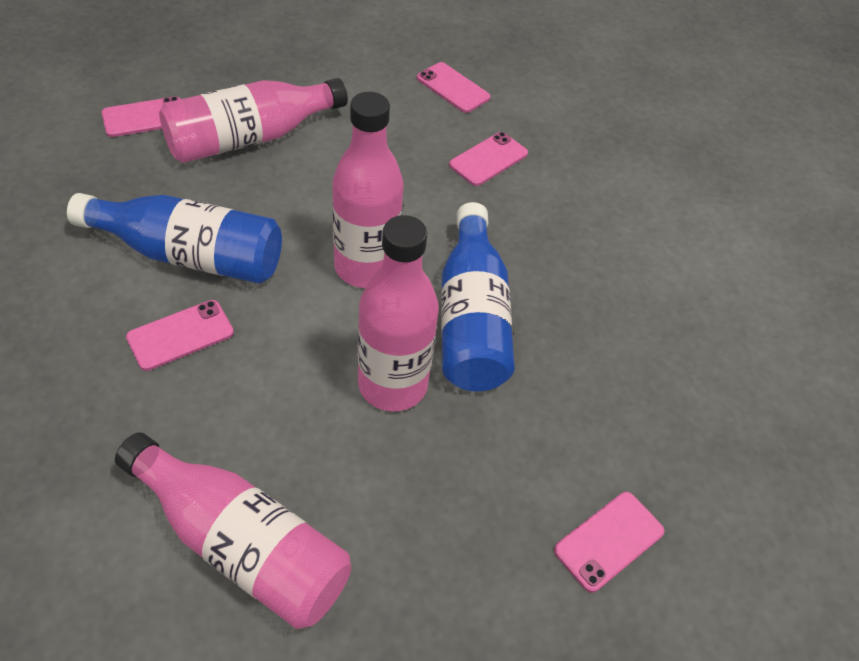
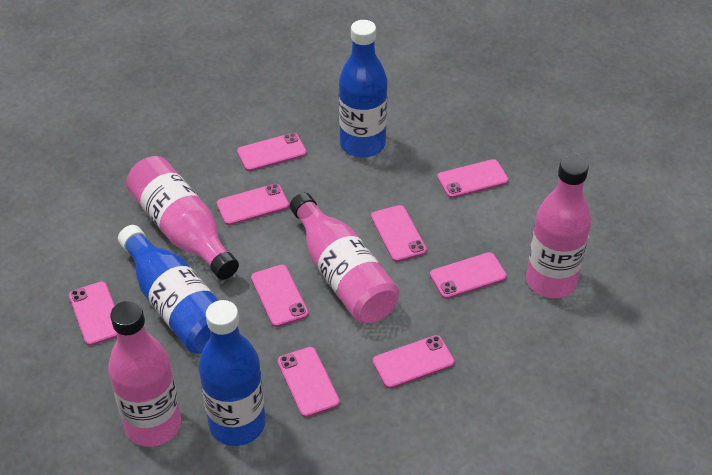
blue bottle: 2 -> 3
pink phone: 5 -> 9

